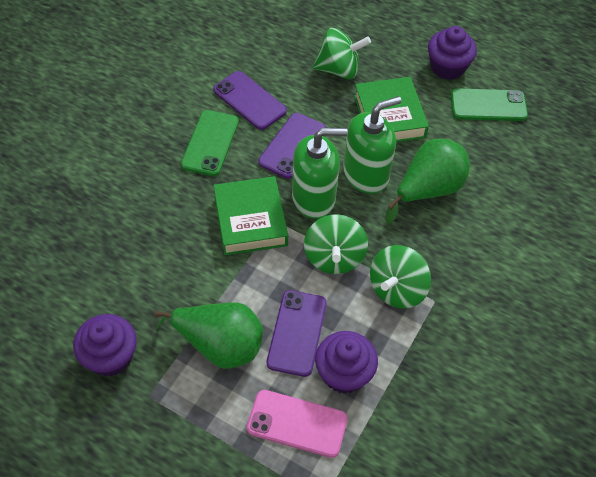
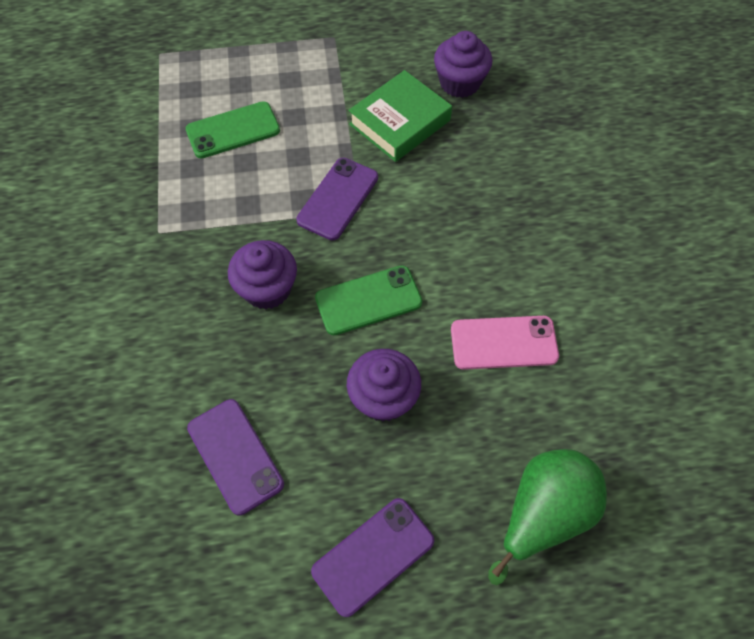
green book: 2 -> 1
green pear: 2 -> 1
green soap dispenser: 2 -> 0
green spinning top: 3 -> 0

